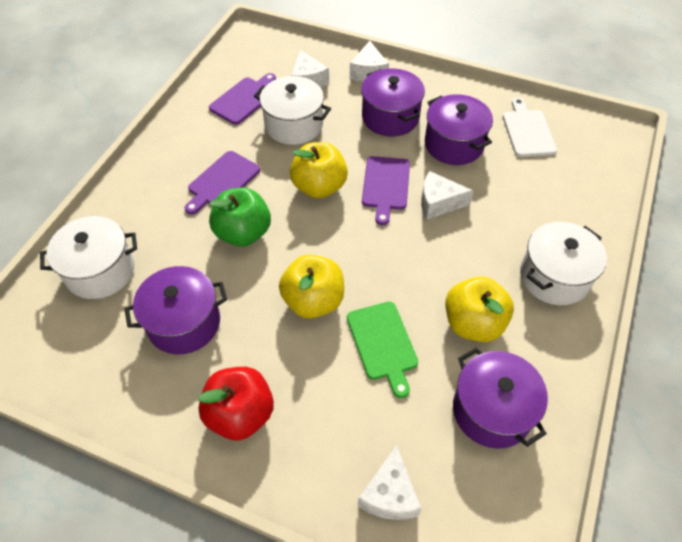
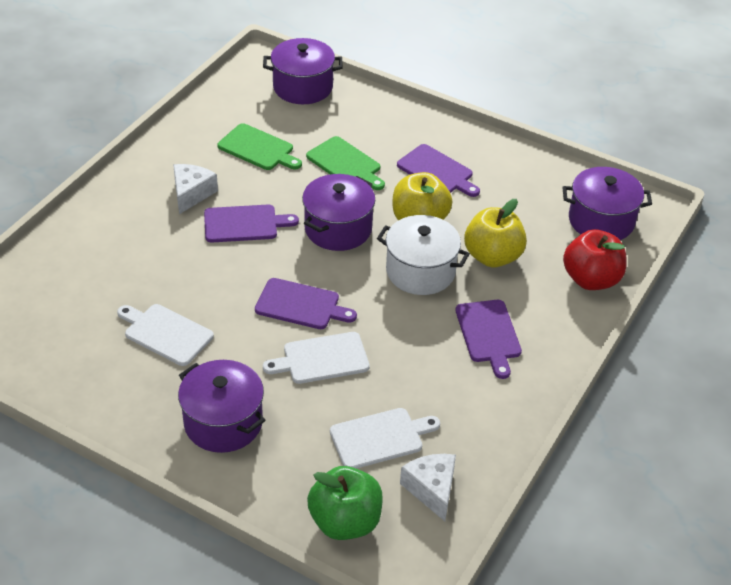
green cutting board: 1 -> 2
purple cutting board: 3 -> 4
white cheese: 4 -> 2
white cutting board: 1 -> 3
white pot: 3 -> 1
yellow apple: 3 -> 2

